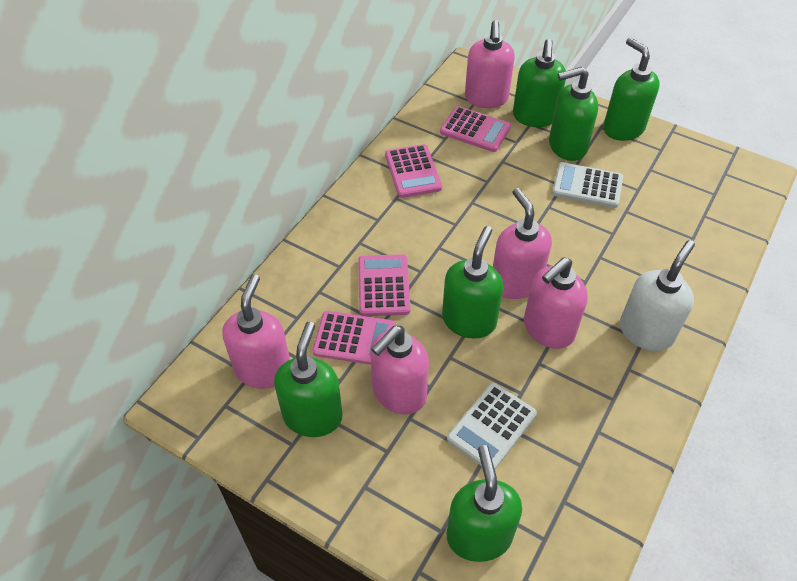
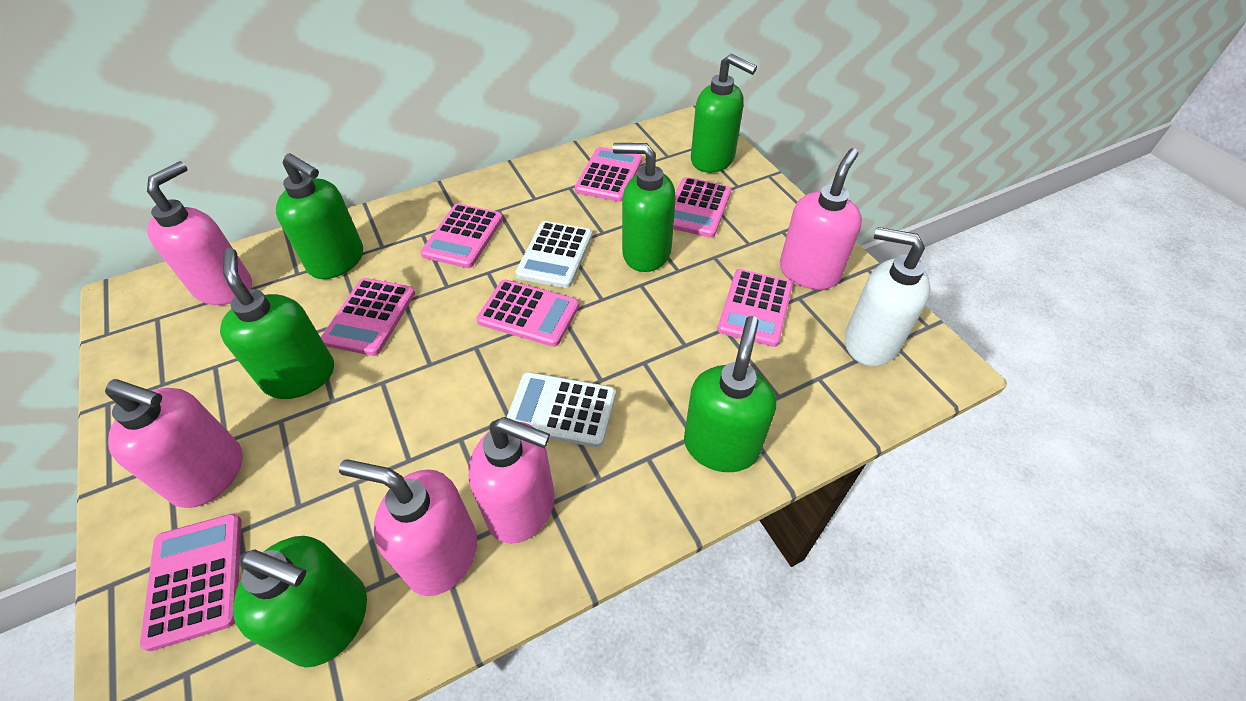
pink calculator: 4 -> 7

